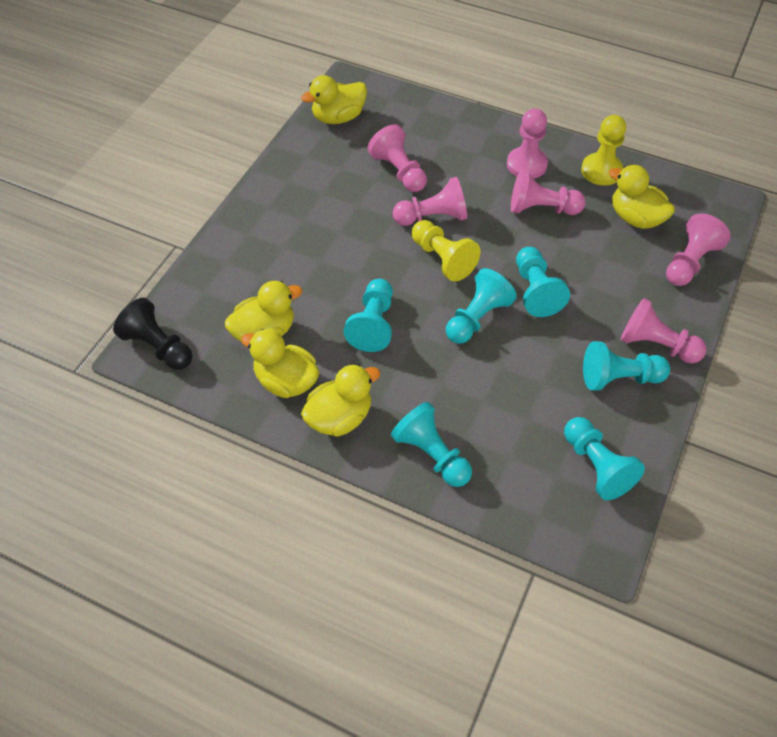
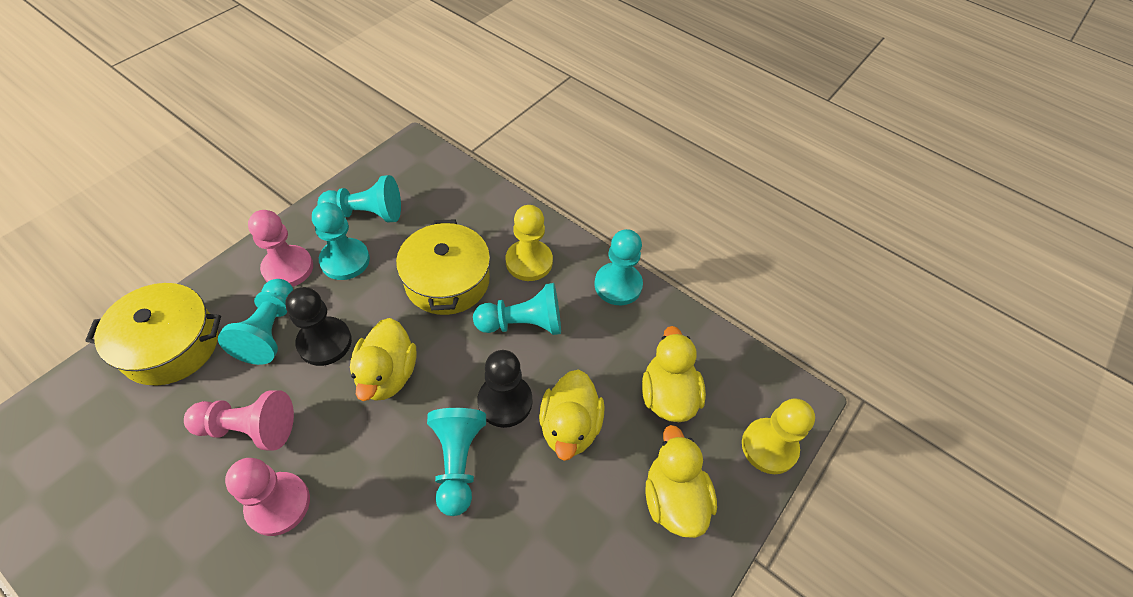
black pawn: 1 -> 2
pink pawn: 6 -> 3
yellow duck: 5 -> 4
yellow pot: 0 -> 2

